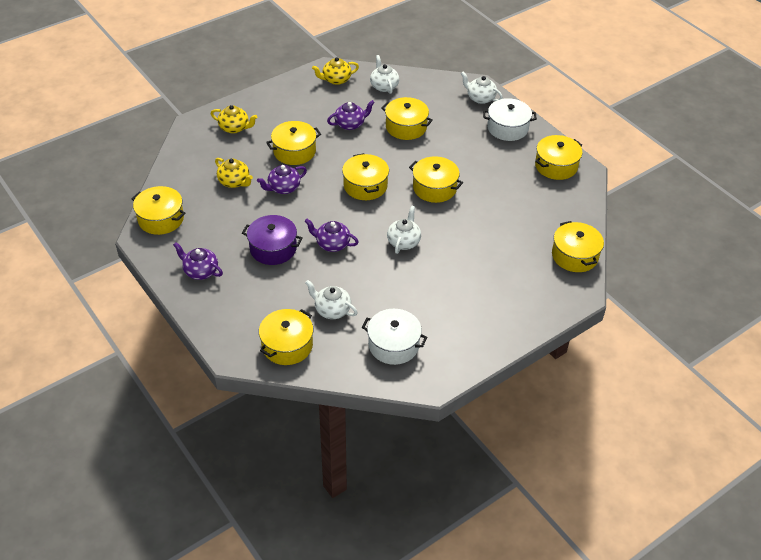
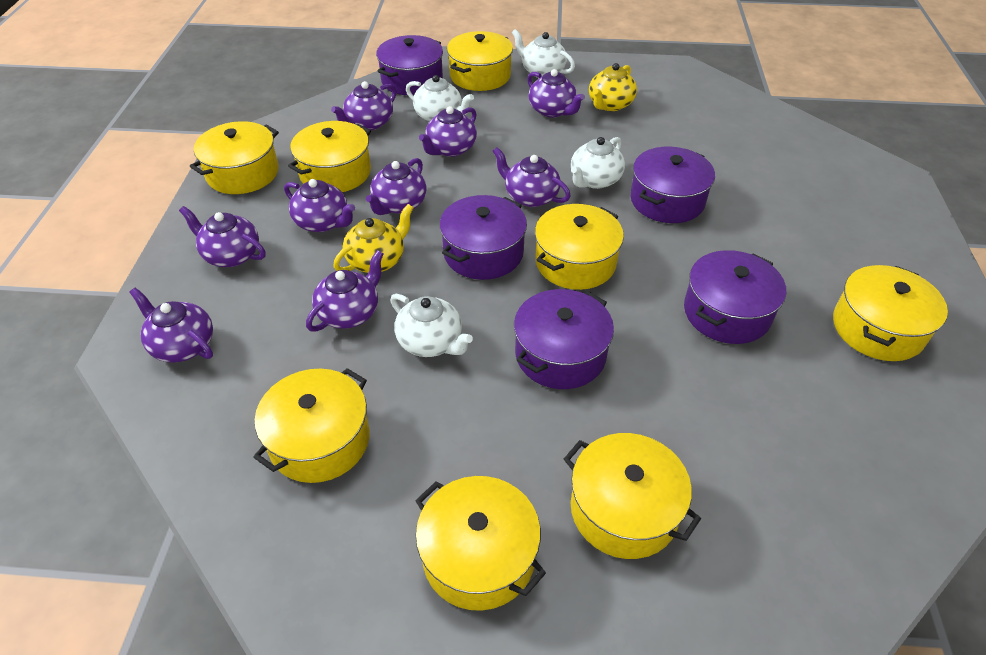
purple pot: 1 -> 5
purple teapot: 4 -> 9
white pot: 2 -> 0
yellow teapot: 3 -> 2

